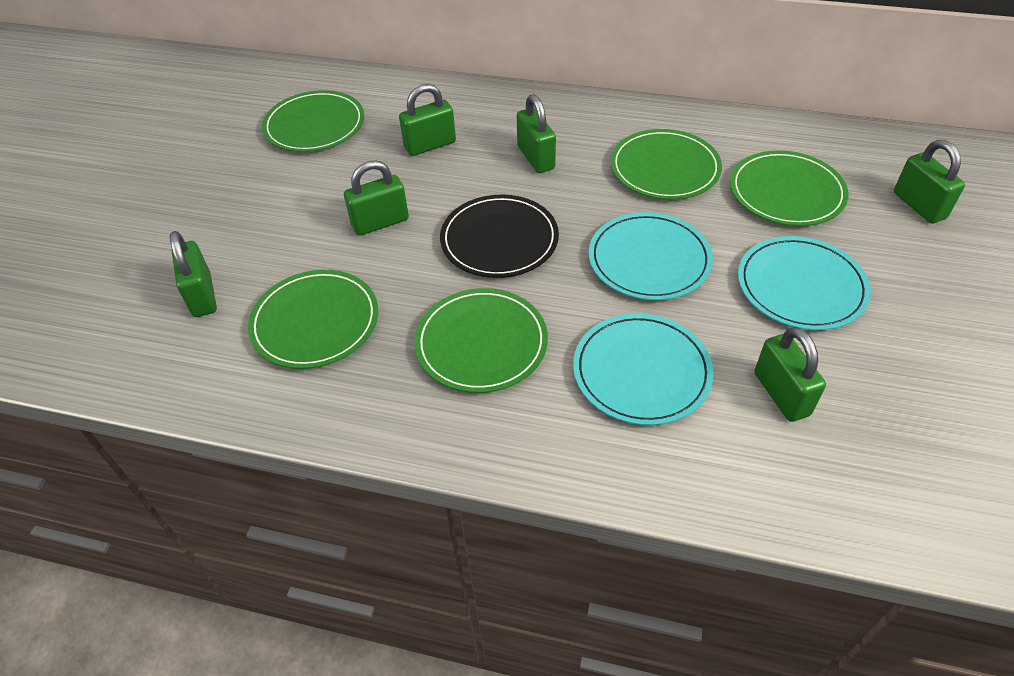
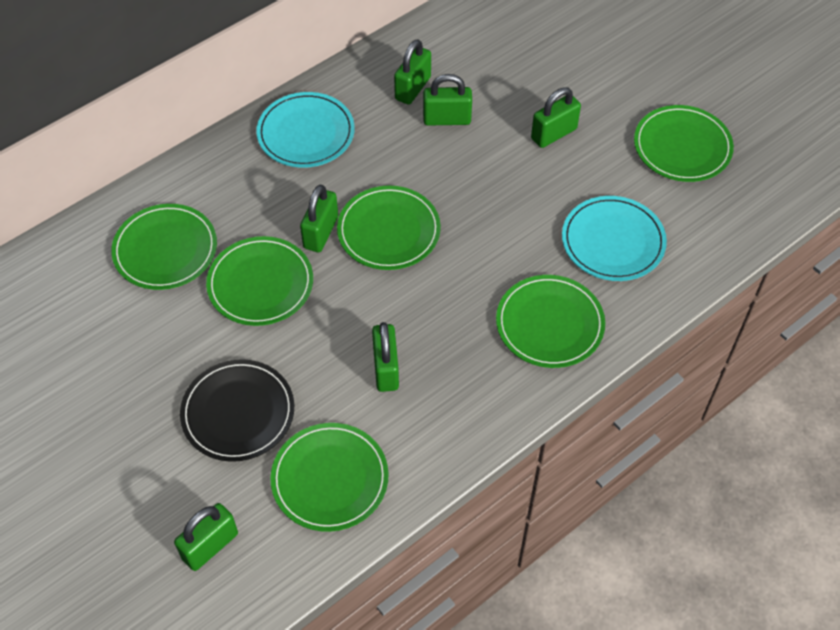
green plate: 5 -> 6
turquoise plate: 3 -> 2

